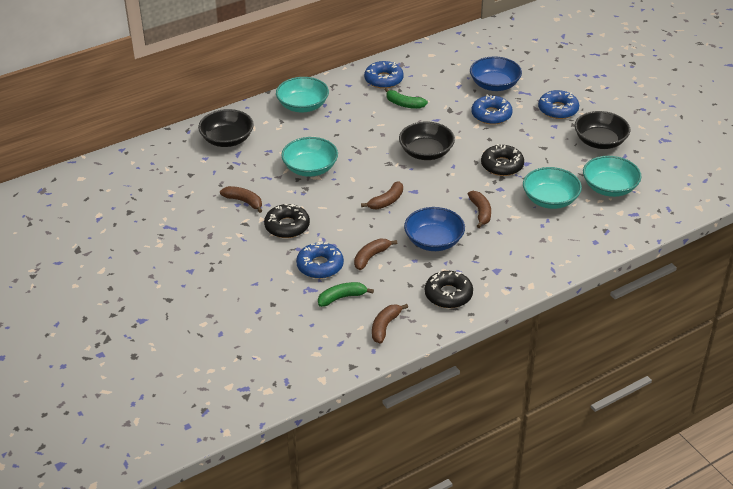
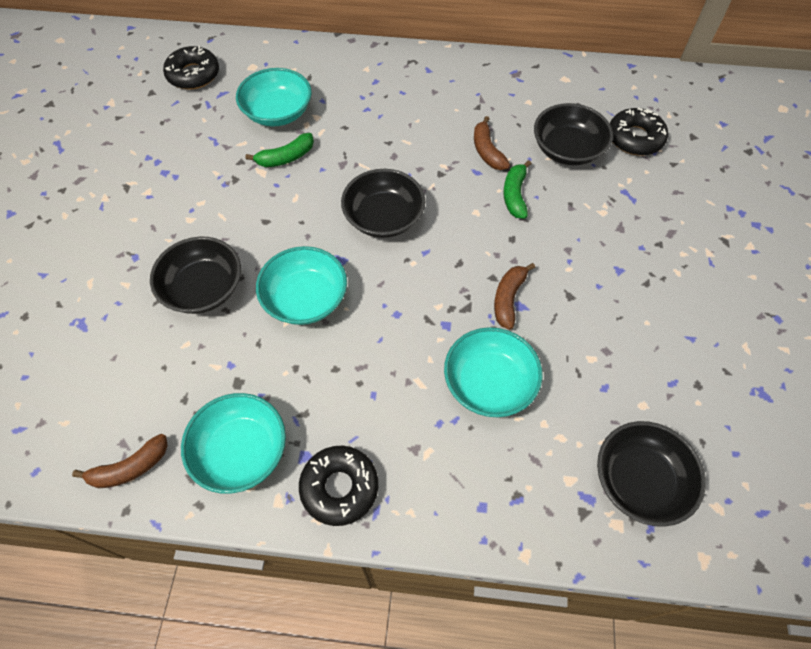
black bowl: 3 -> 4
blue bowl: 2 -> 0
blue donut: 4 -> 0
brown banana: 5 -> 3

